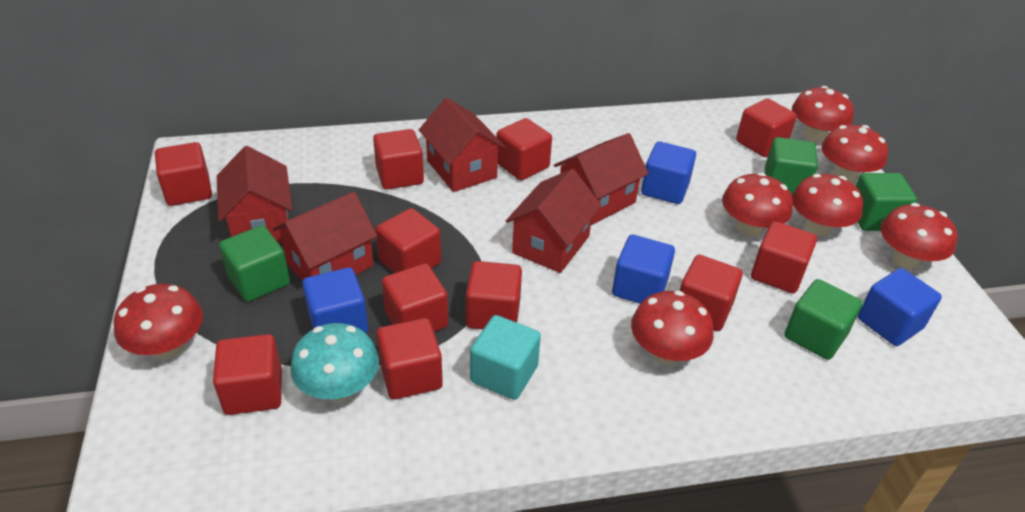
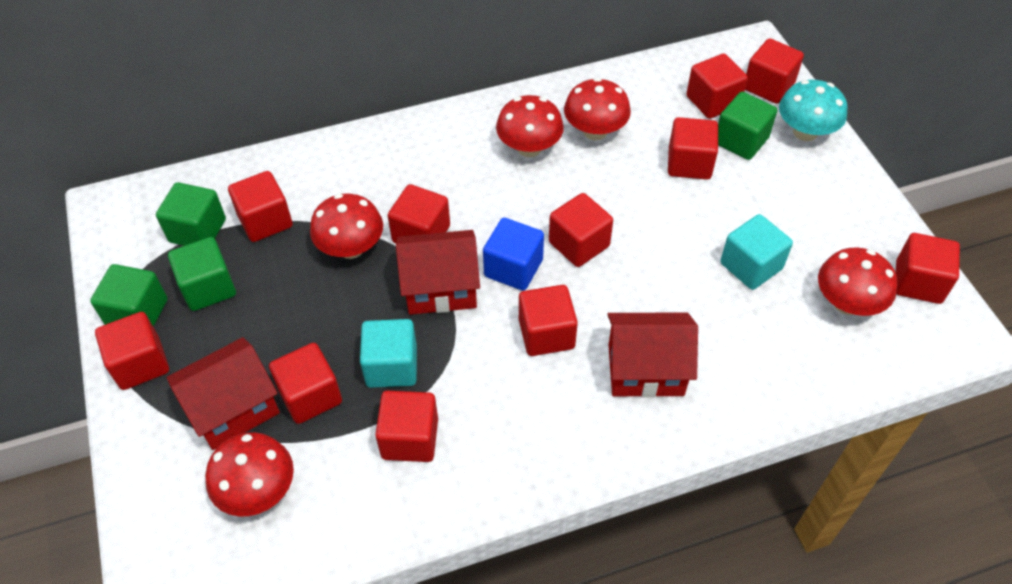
blue cube: 4 -> 1
red house: 5 -> 3
red mushroom: 7 -> 5
turquoise cube: 1 -> 2

